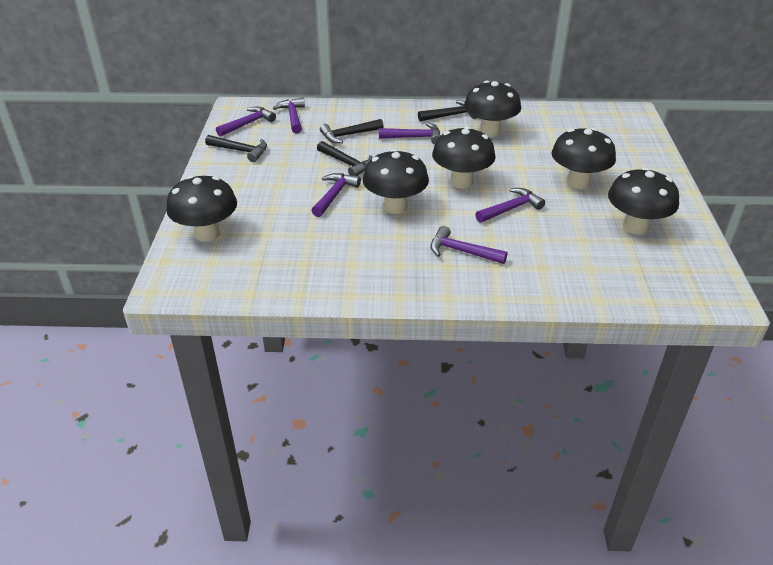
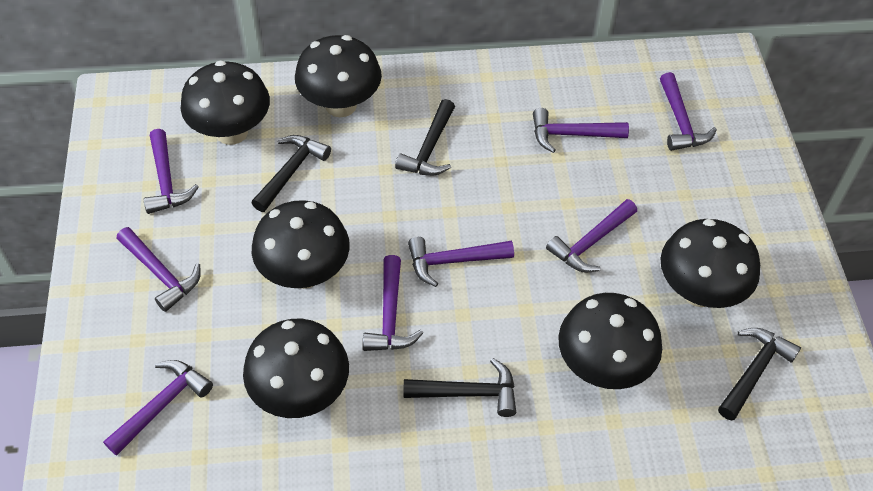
purple hammer: 6 -> 8

